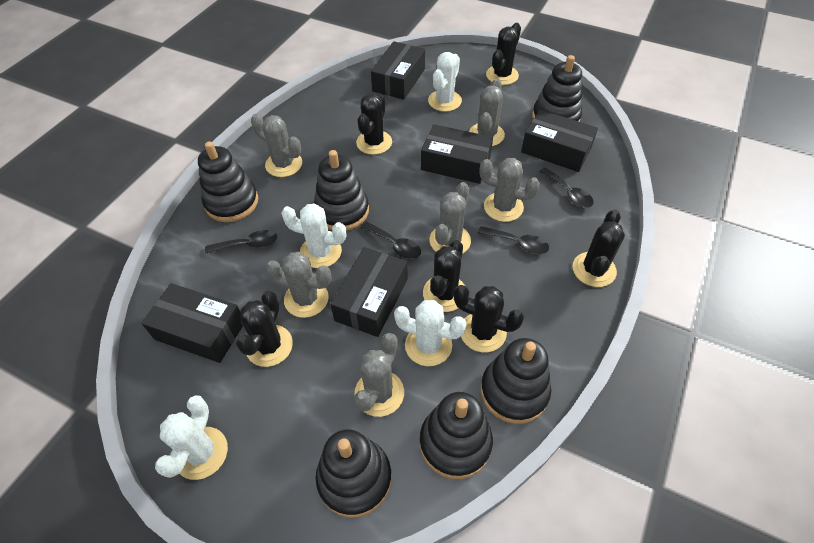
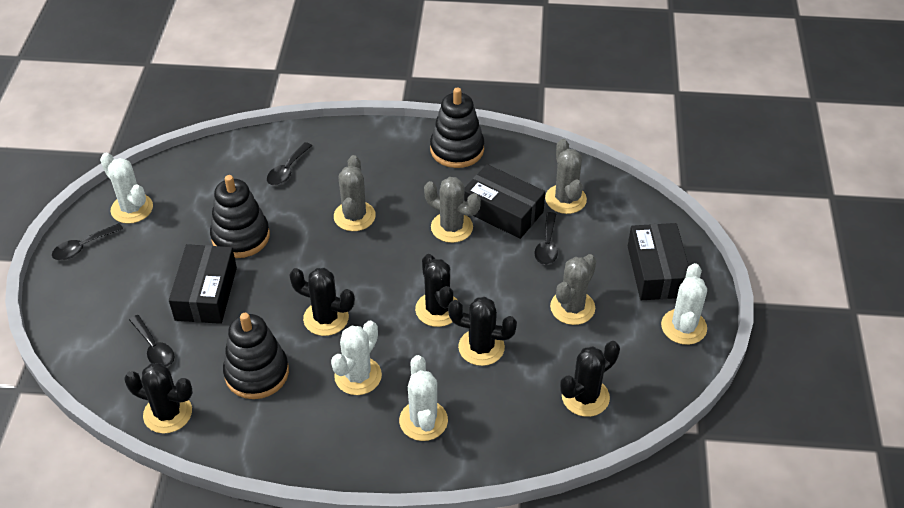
black box: 5 -> 3
black cactus: 6 -> 5
black stacking toy: 6 -> 3
grey cactus: 6 -> 4

